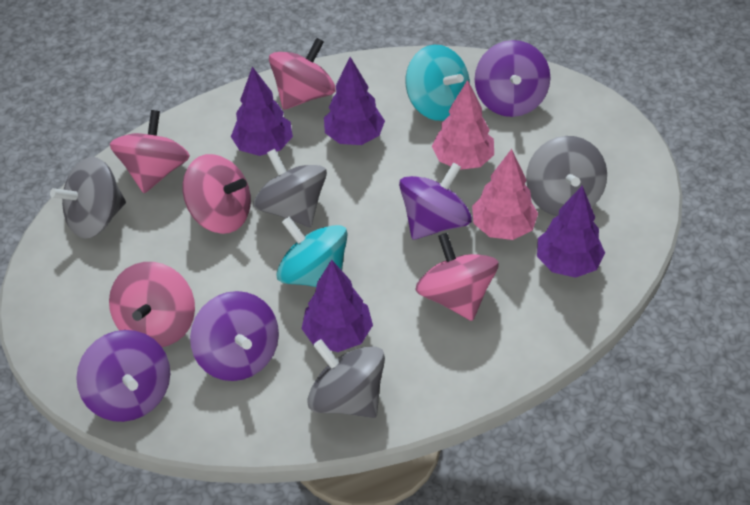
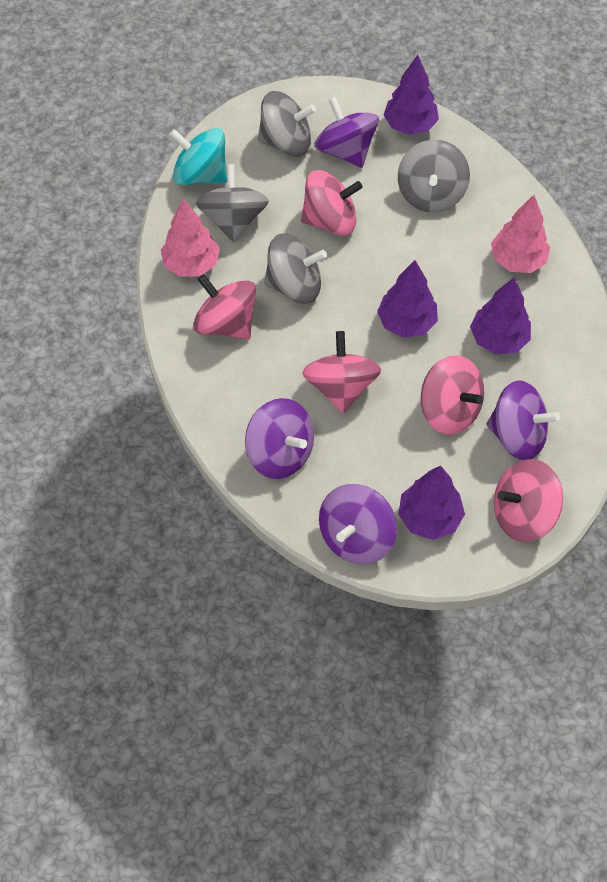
turquoise spinning top: 2 -> 1

